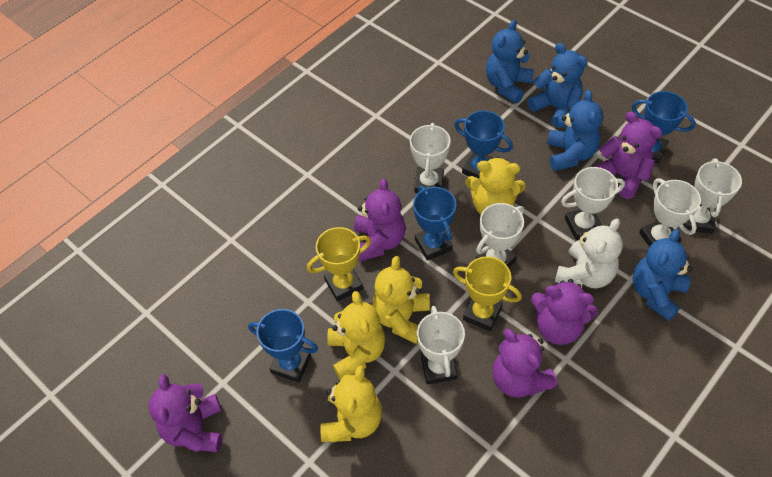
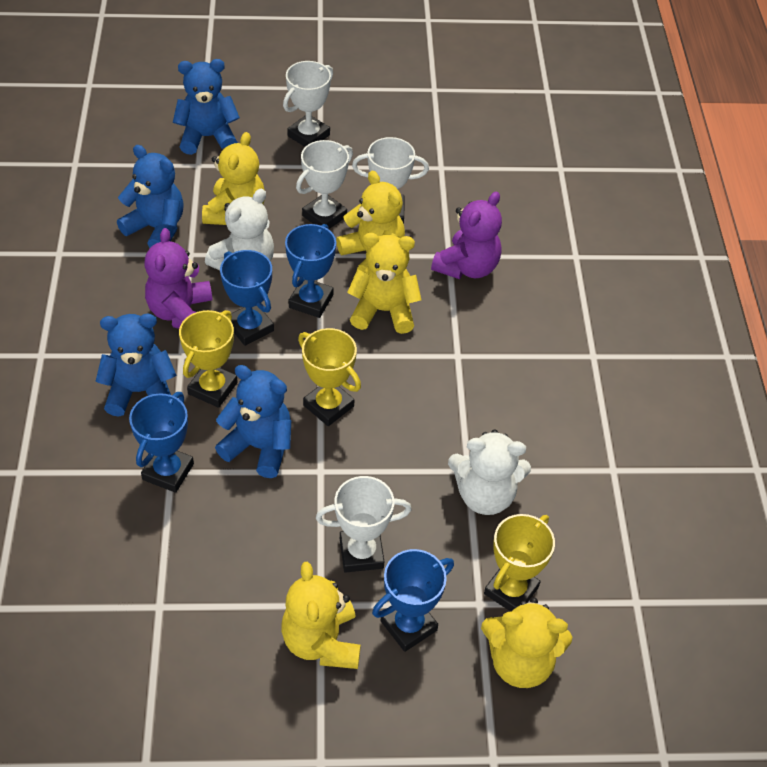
purple teddy bear: 5 -> 2
white teddy bear: 1 -> 2
white trophy: 6 -> 4
yellow teddy bear: 4 -> 5
yellow trophy: 2 -> 3

